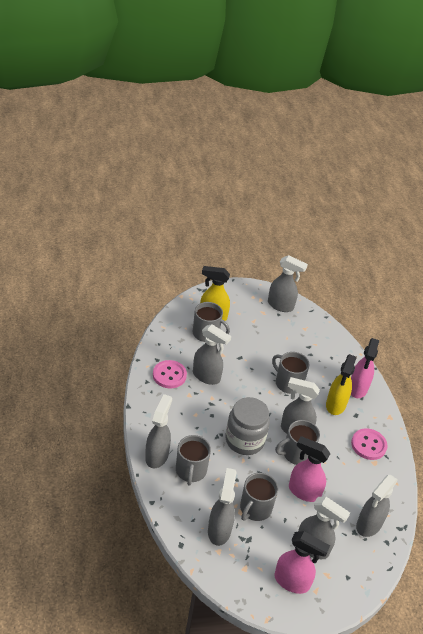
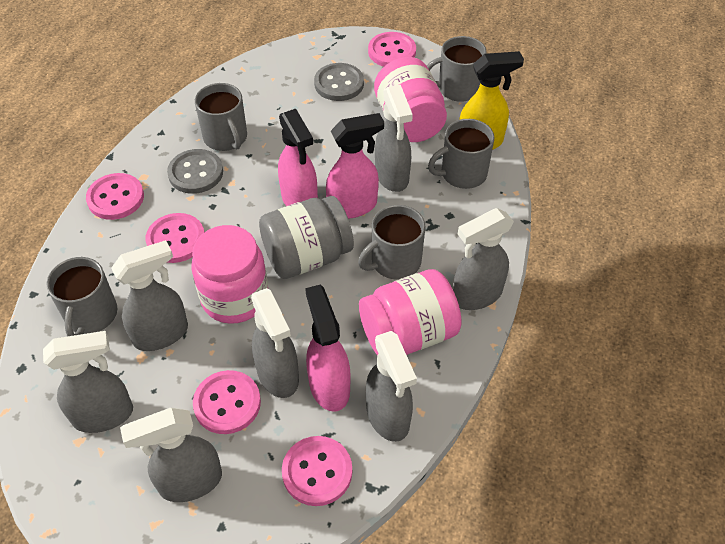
grey button: 0 -> 2
pink button: 2 -> 5
pink jar: 0 -> 3
yellow spray bottle: 2 -> 1

